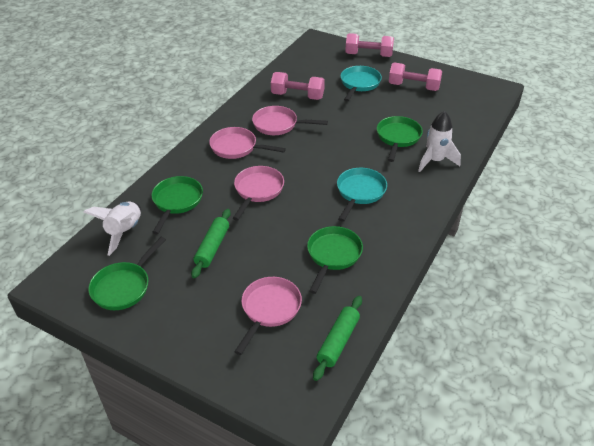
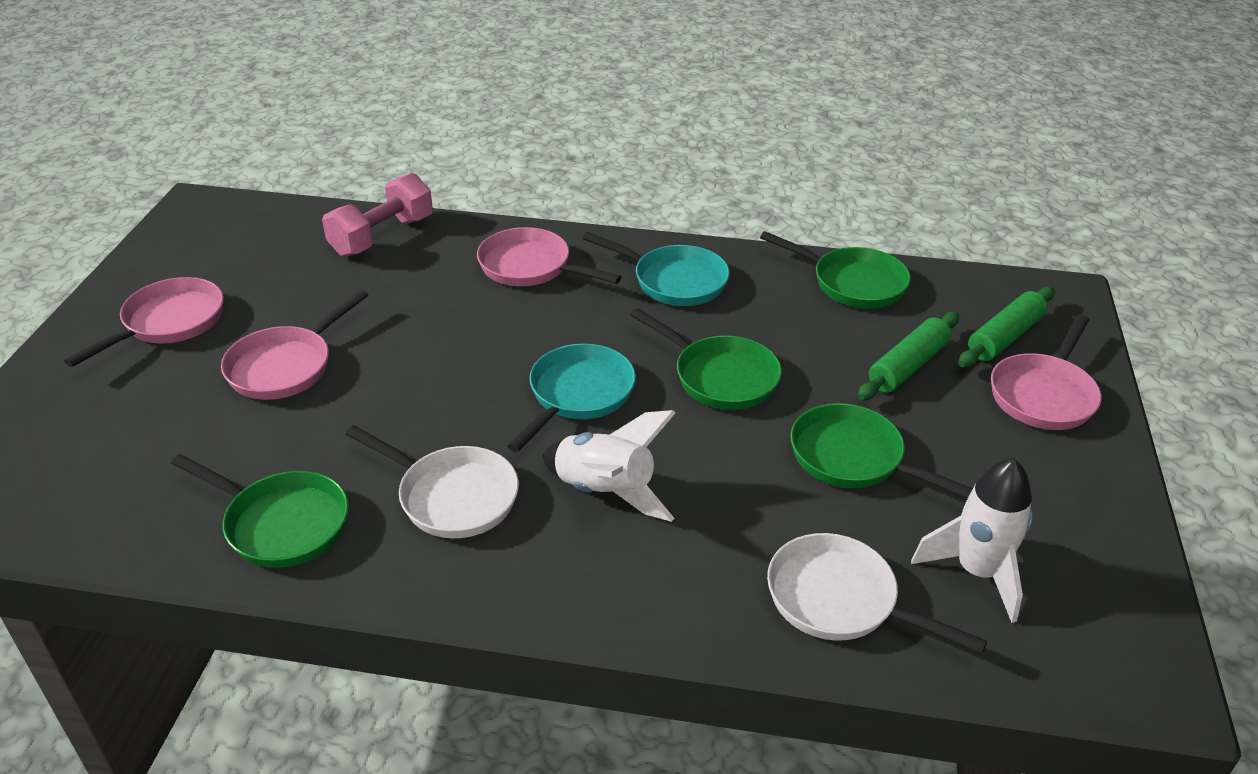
pink dumbbell: 3 -> 1
white pan: 0 -> 2

